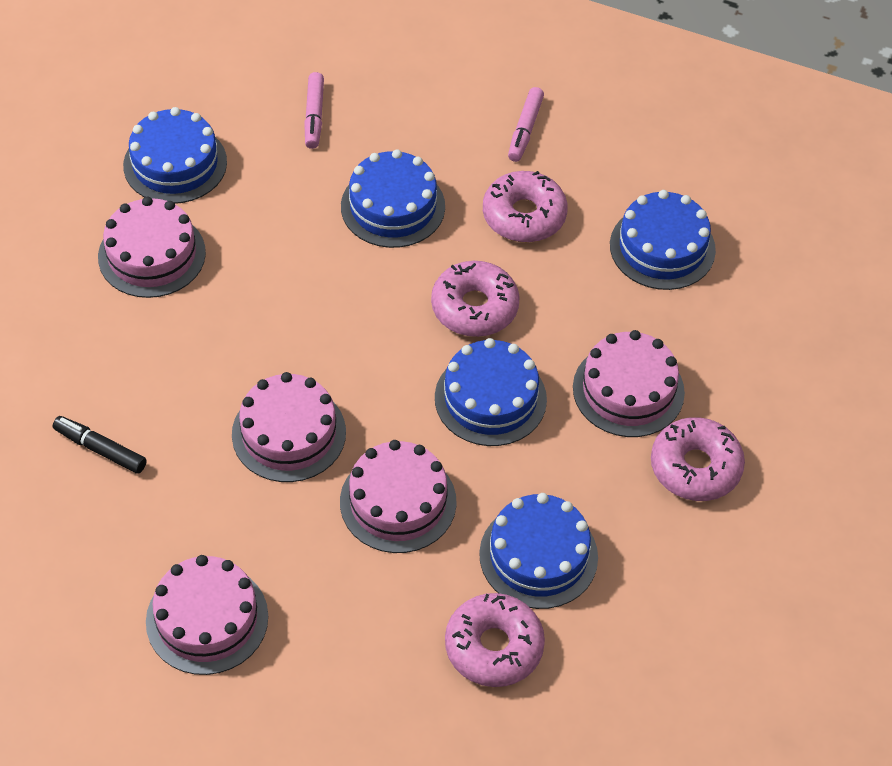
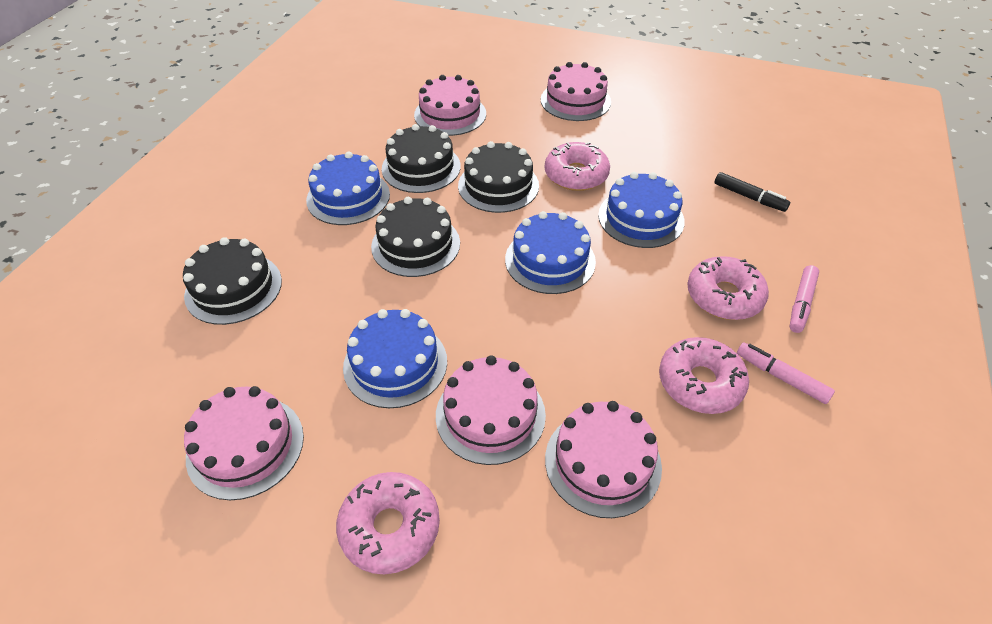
black cake: 0 -> 4
blue cake: 5 -> 4

